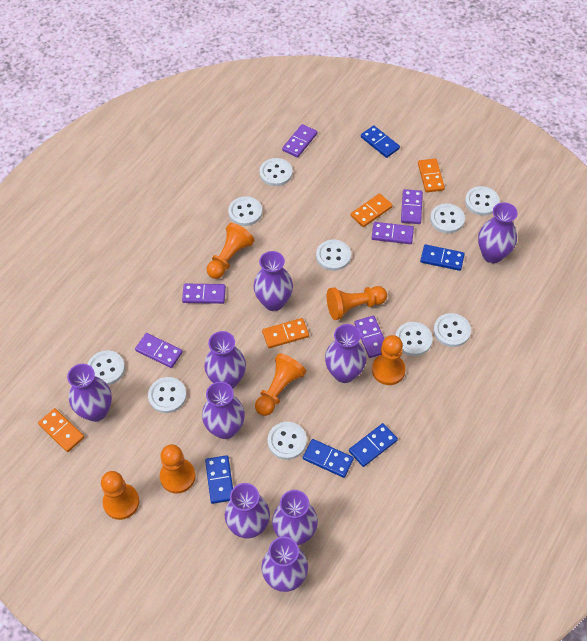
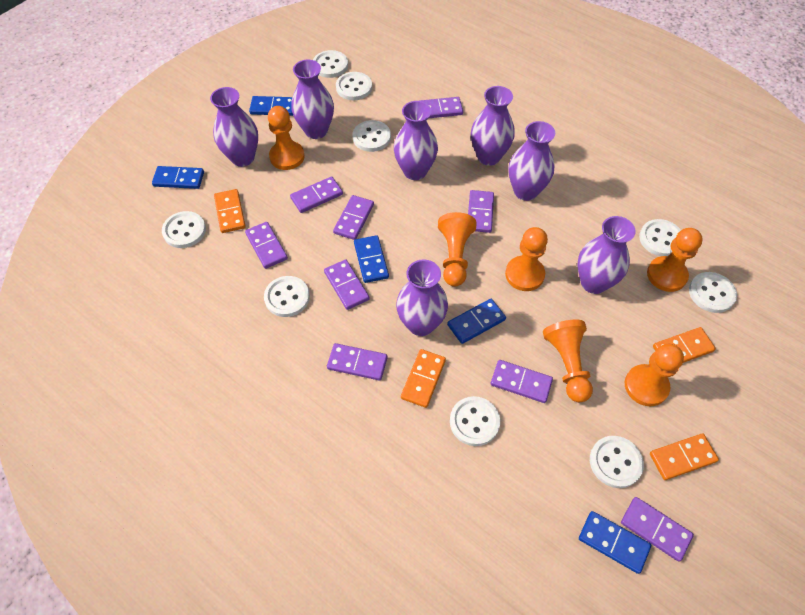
purple domino: 6 -> 9
purple vase: 9 -> 7
white button: 10 -> 9

